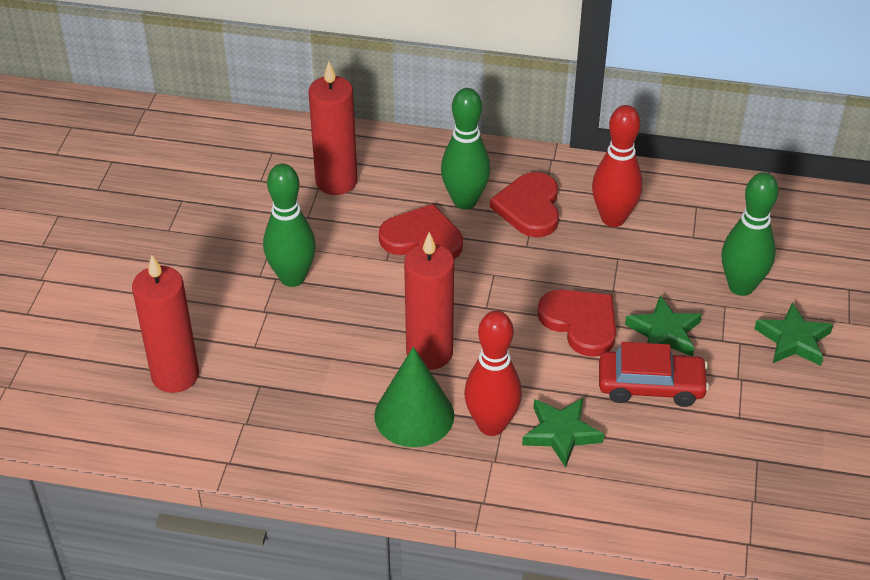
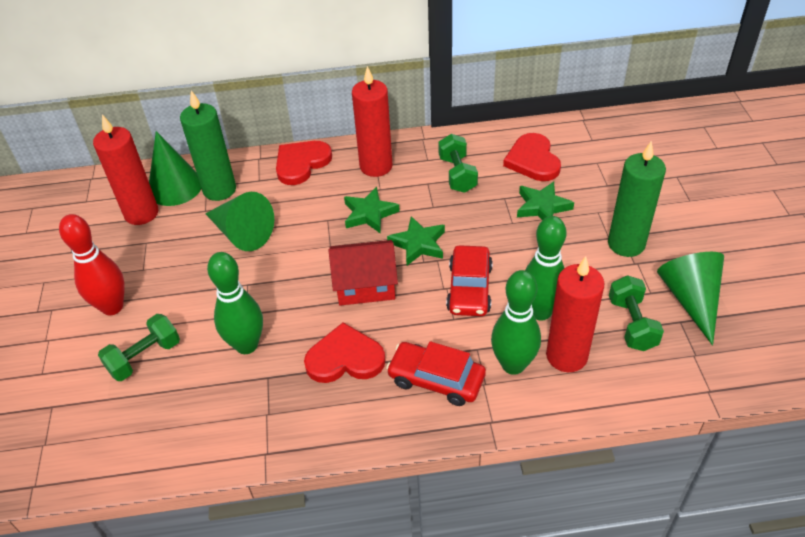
green candle: 0 -> 2
green cone: 1 -> 3
green dumbbell: 0 -> 3
red bowling pin: 2 -> 1
red car: 1 -> 2
red house: 0 -> 1

